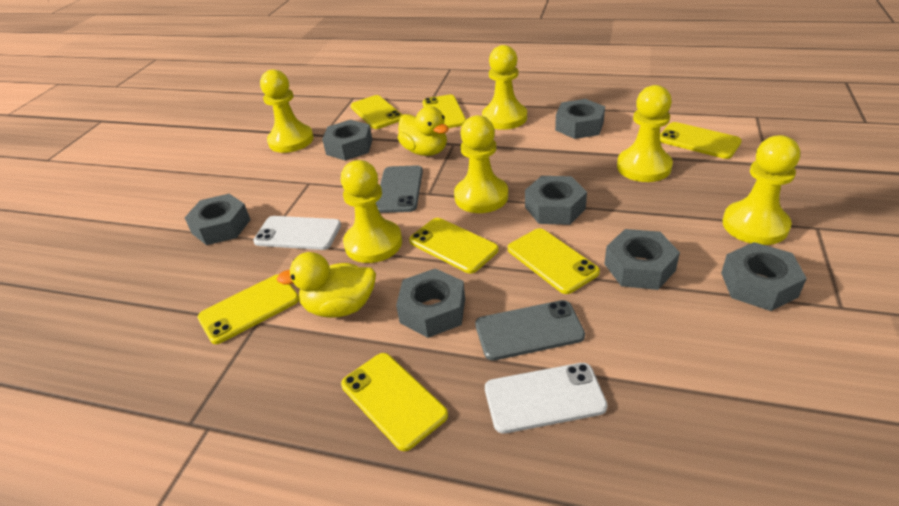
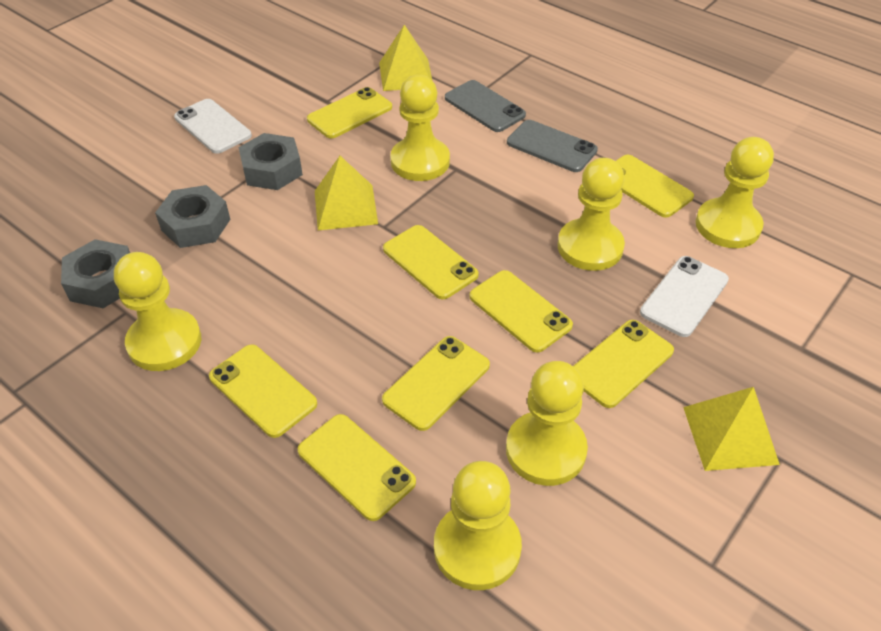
grey nut: 7 -> 3
yellow duck: 2 -> 0
yellow phone: 7 -> 8
yellow pyramid: 0 -> 3

